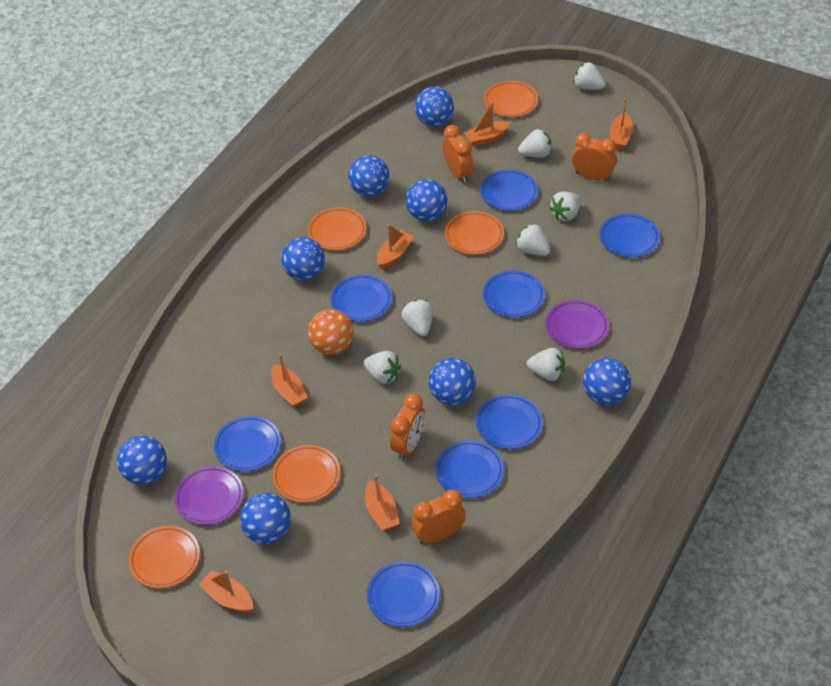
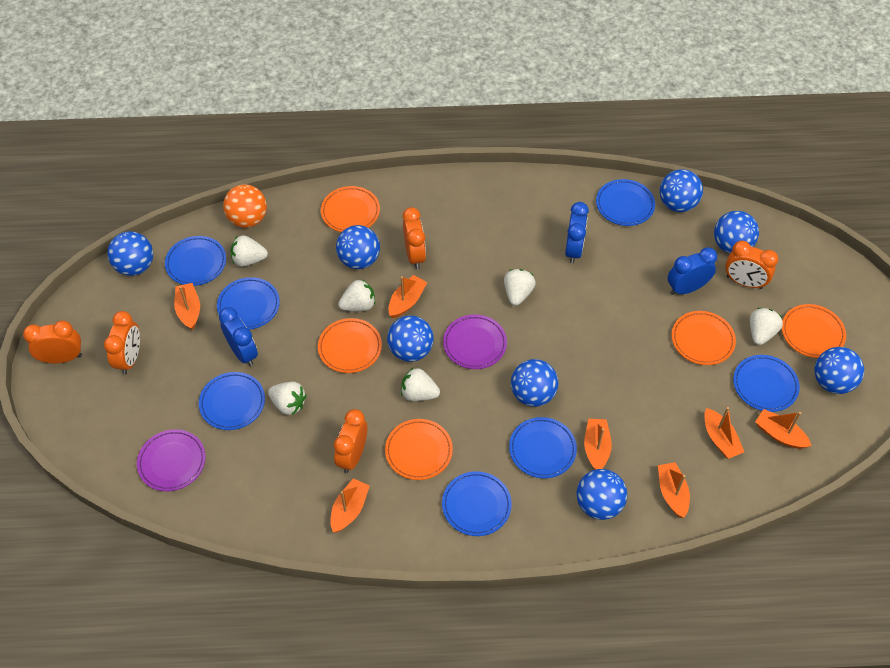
blue clock: 0 -> 3
blue plate: 8 -> 7
orange boat: 6 -> 7
orange clock: 4 -> 5
white strawberry: 7 -> 6

